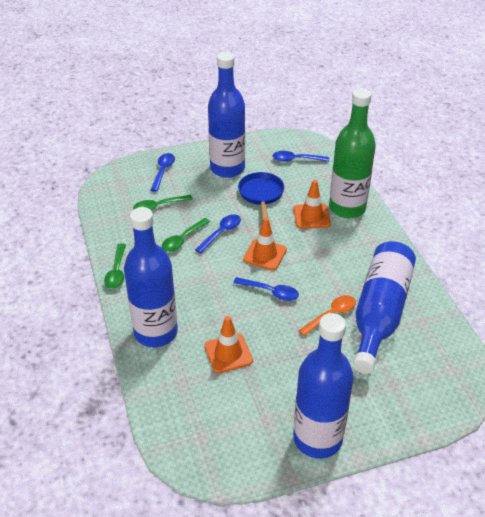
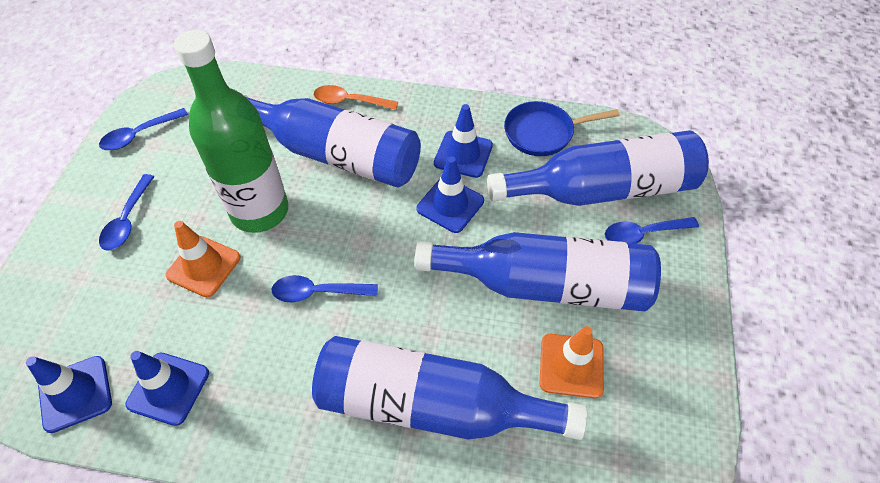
blue traffic cone: 0 -> 4
green spoon: 3 -> 0
orange traffic cone: 3 -> 2

